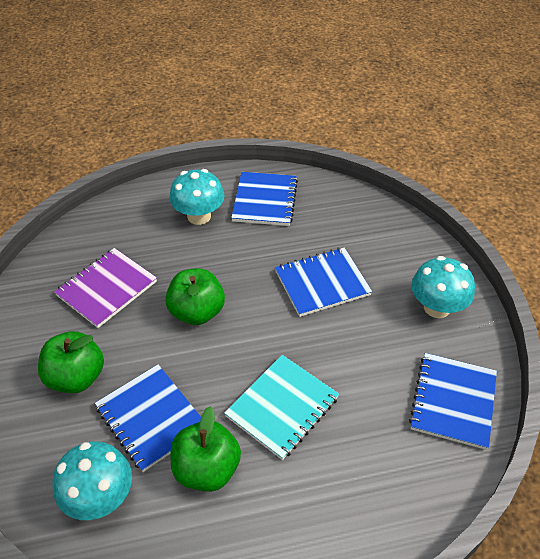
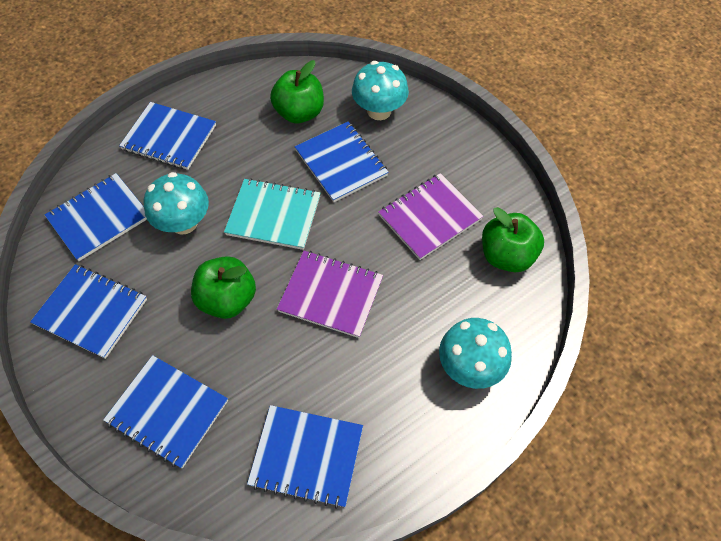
blue notebook: 4 -> 6
purple notebook: 1 -> 2

